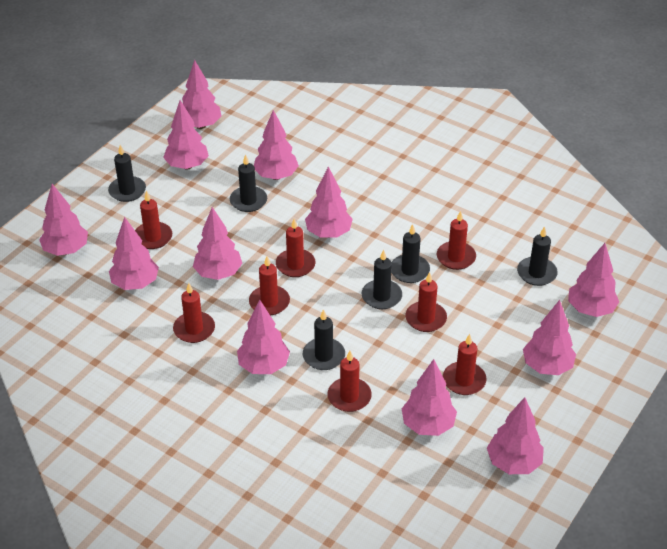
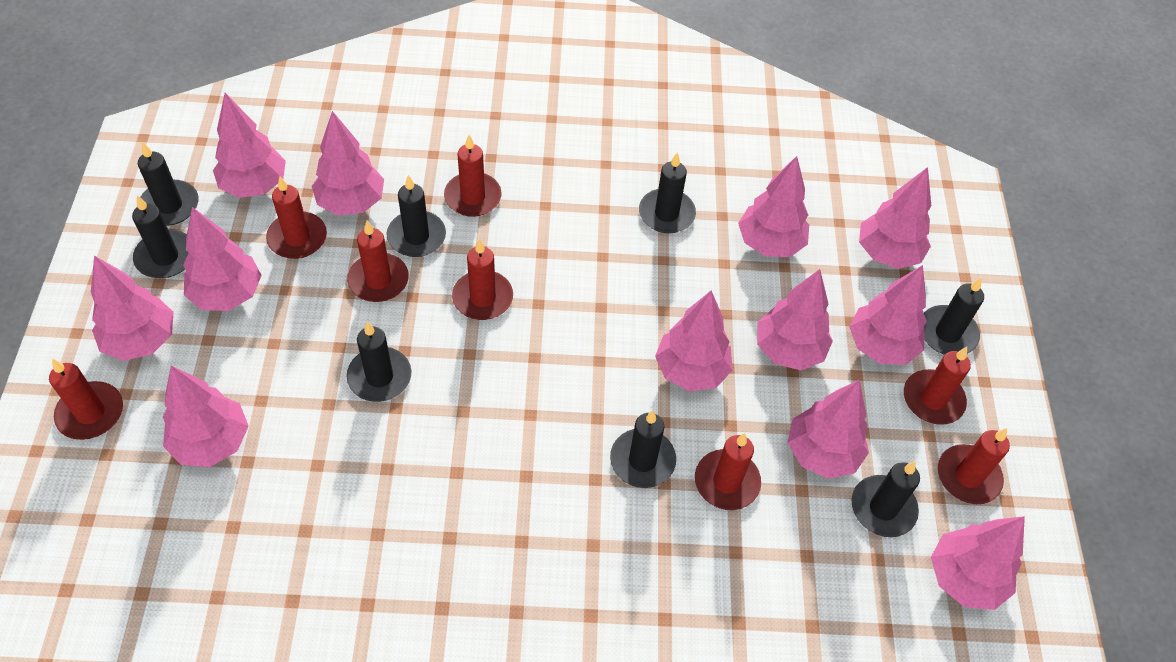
black candle: 6 -> 8

